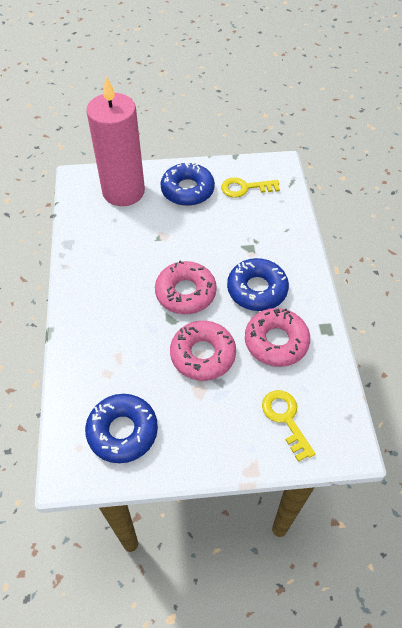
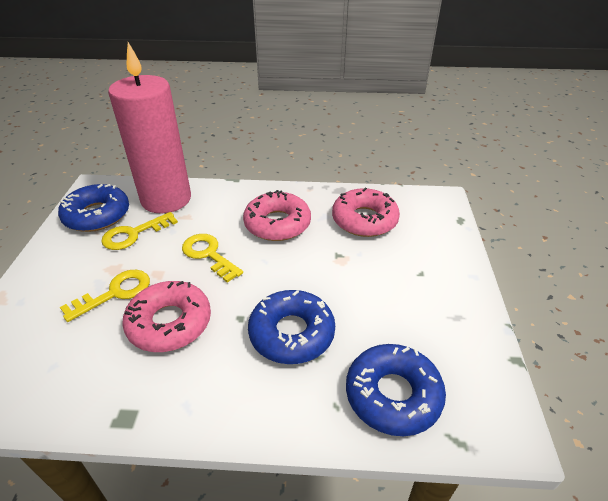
yellow key: 2 -> 3

